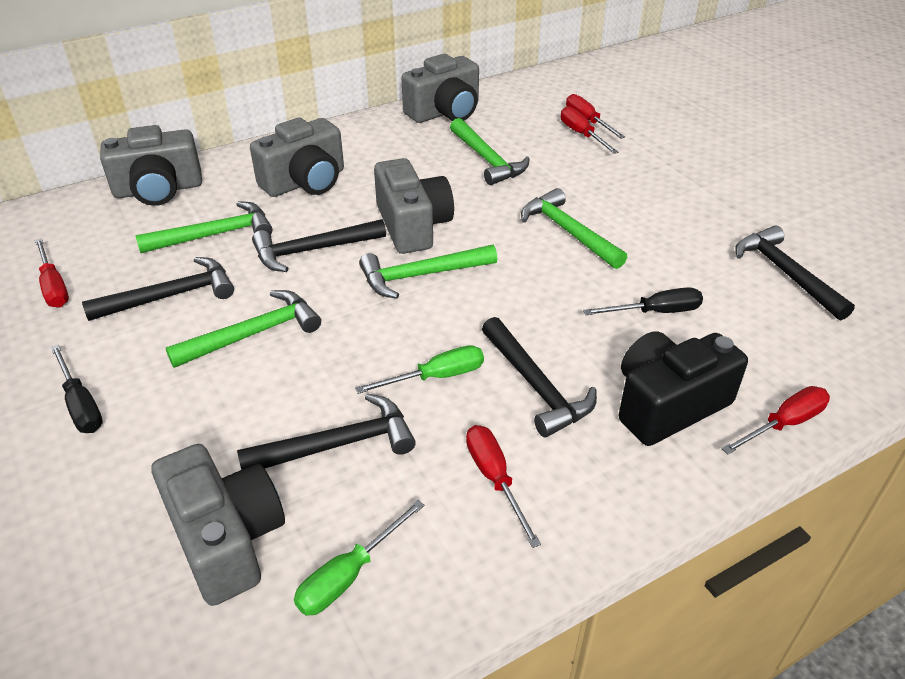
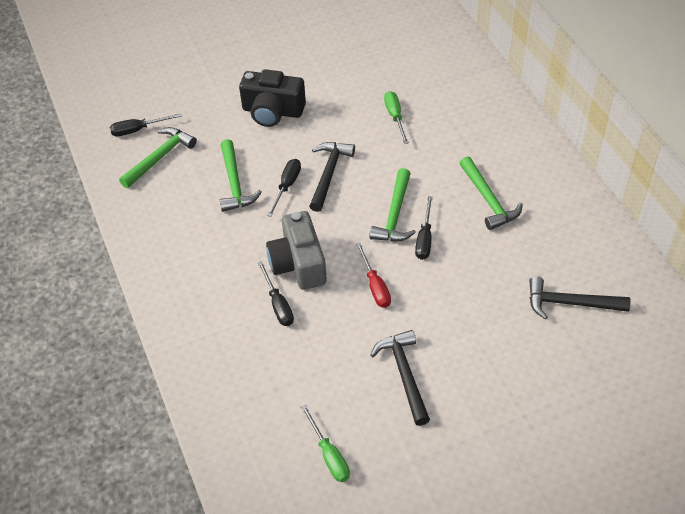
black hammer: 5 -> 3
black screwdriver: 2 -> 4
green hammer: 5 -> 4
grey camera: 5 -> 1
red screwdriver: 5 -> 1

